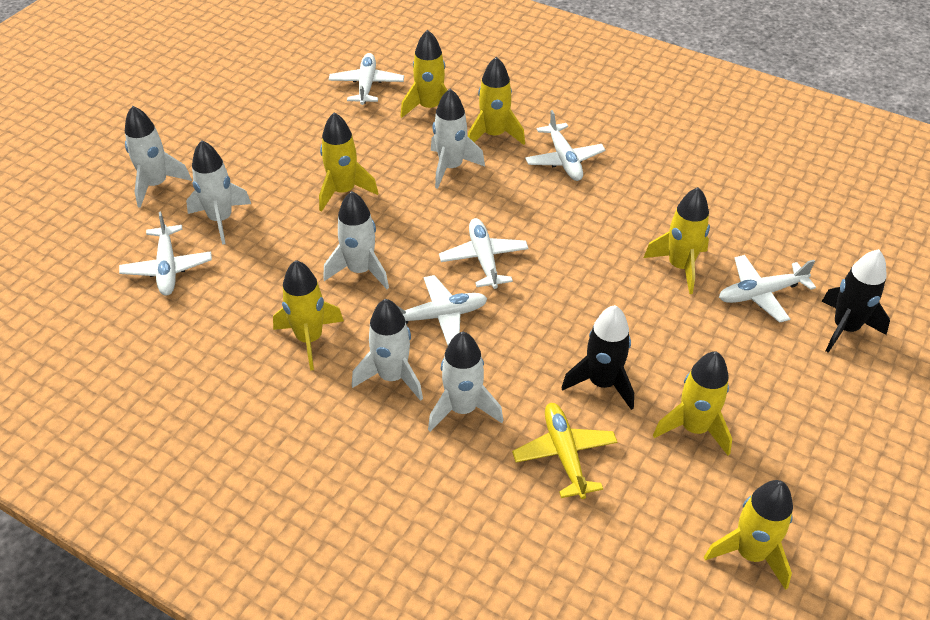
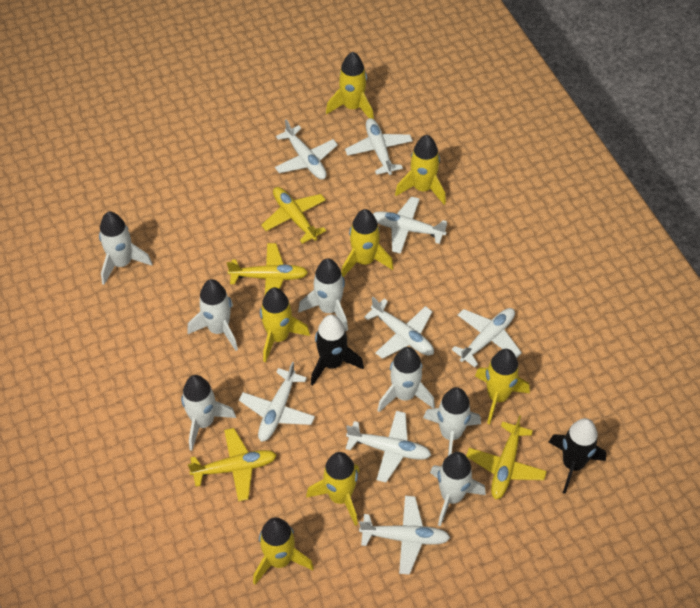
white plane: 6 -> 8
white rocket: 6 -> 7
yellow plane: 1 -> 4

